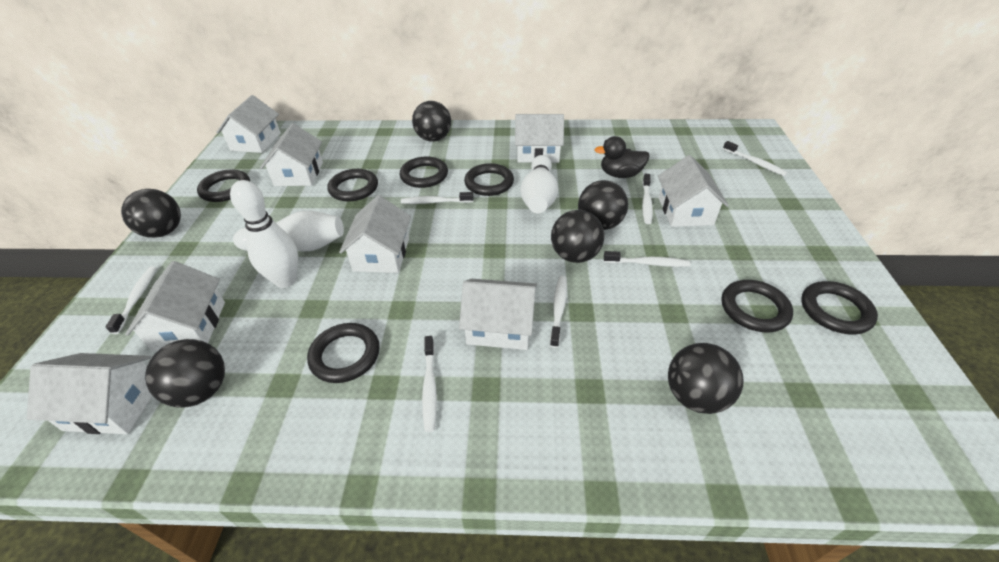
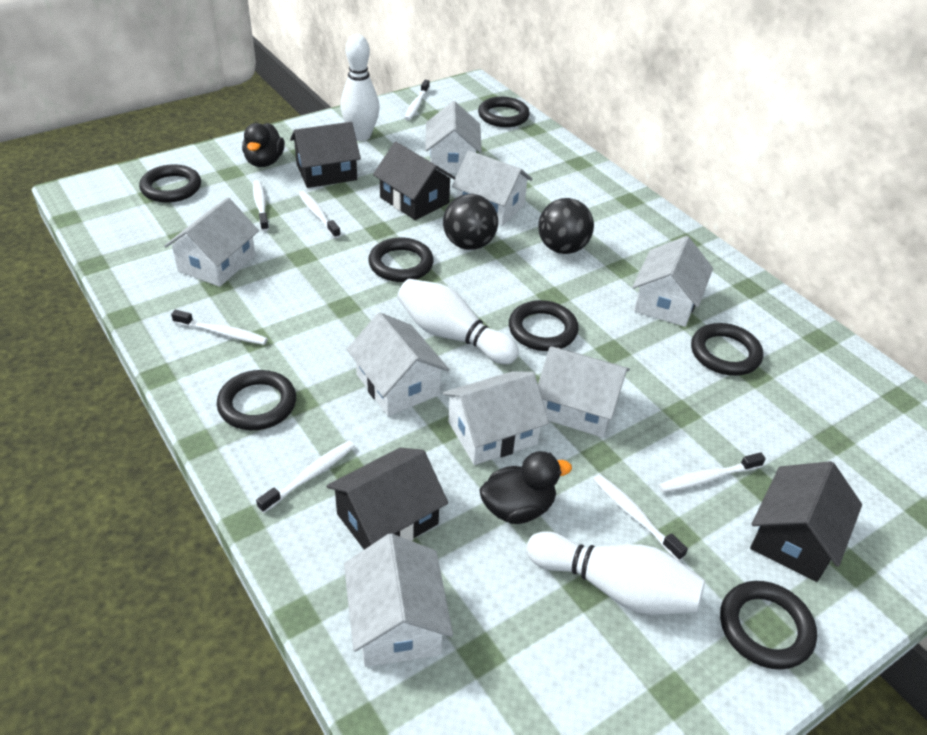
black ball: 6 -> 2
black duck: 1 -> 2
black house: 0 -> 4

